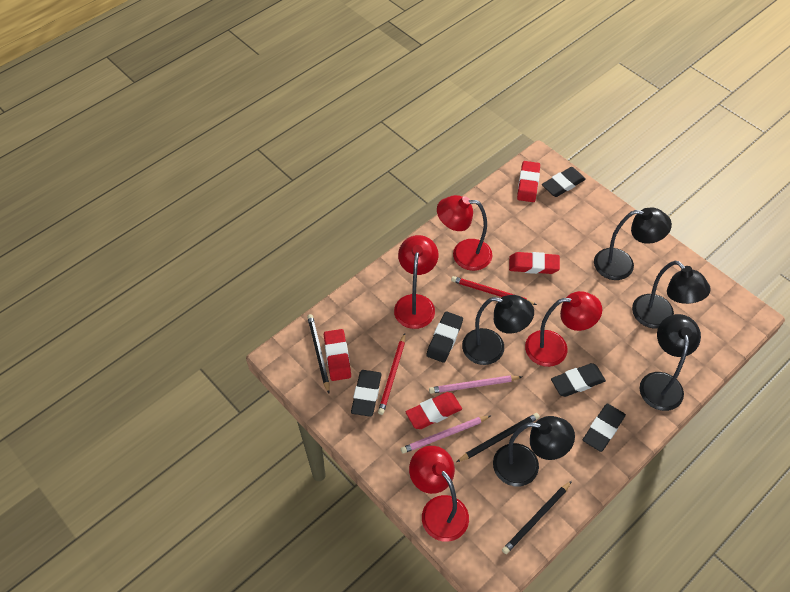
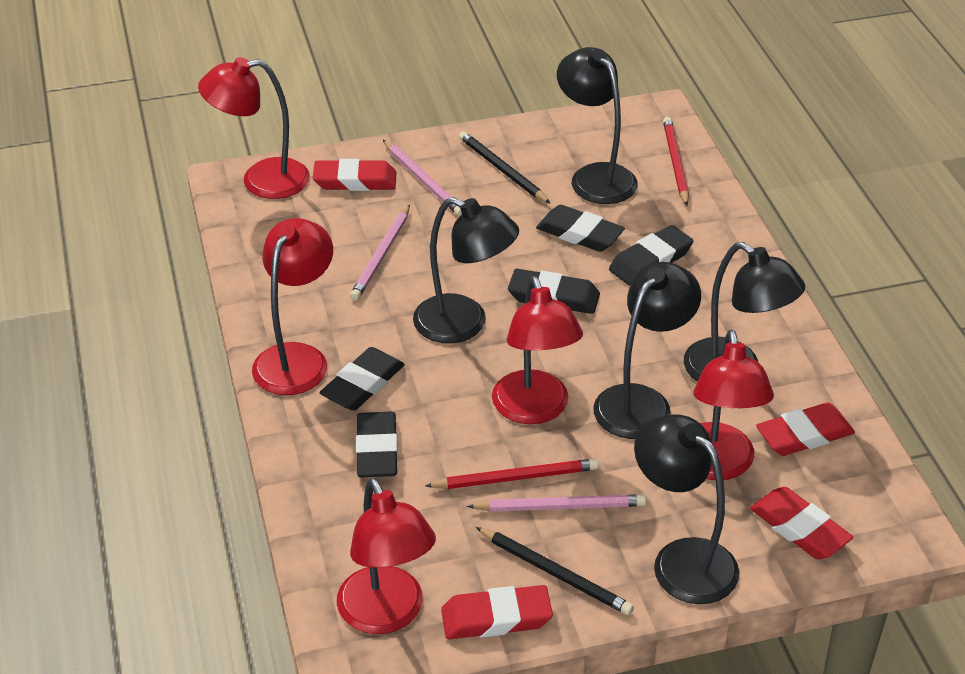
black pencil: 3 -> 2
pink pencil: 2 -> 3
red lamp: 4 -> 5

